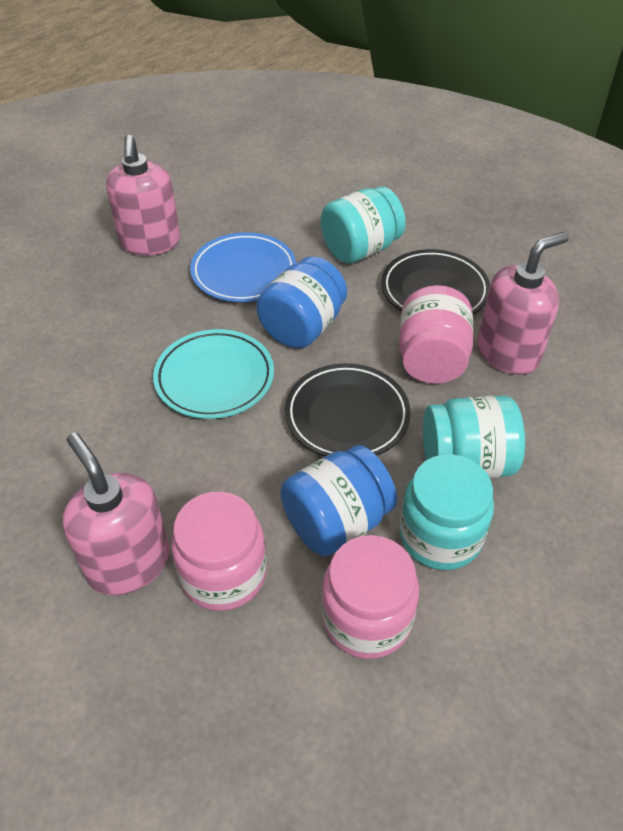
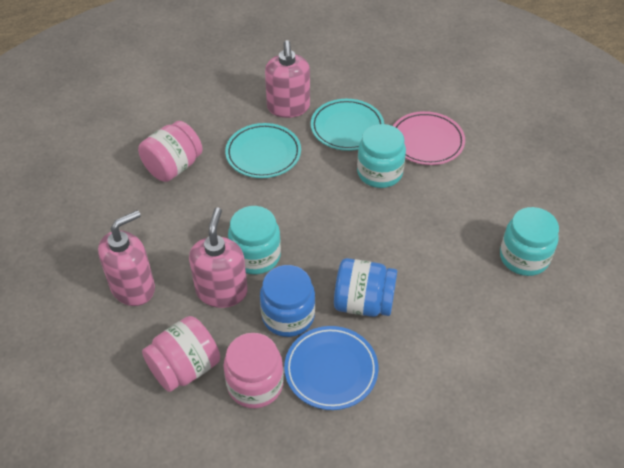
black plate: 2 -> 0
pink plate: 0 -> 1
turquoise plate: 1 -> 2

